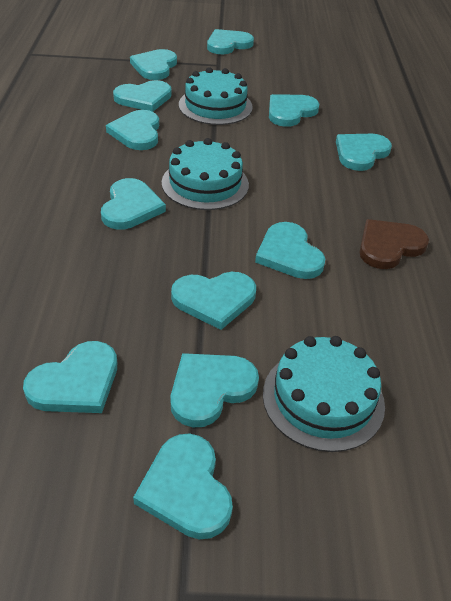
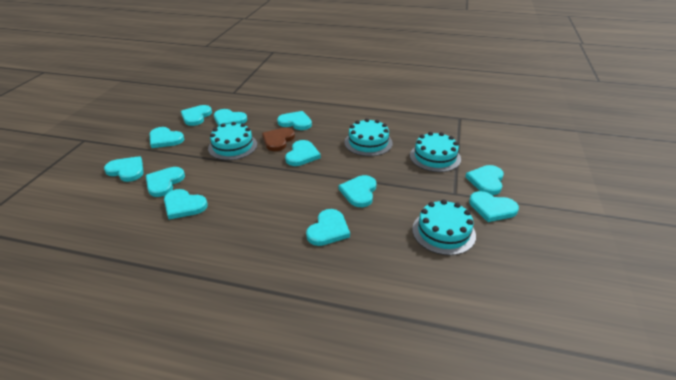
turquoise cake: 3 -> 4

